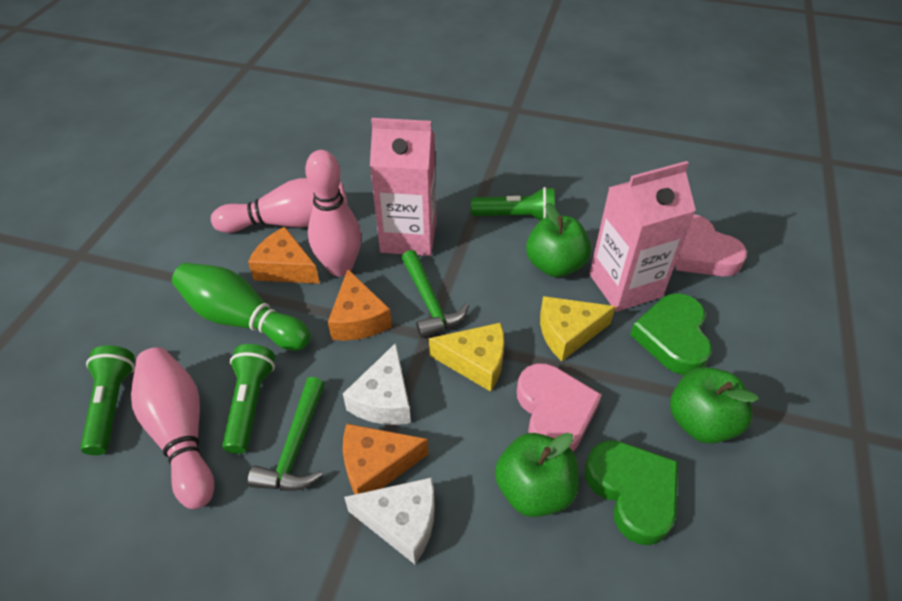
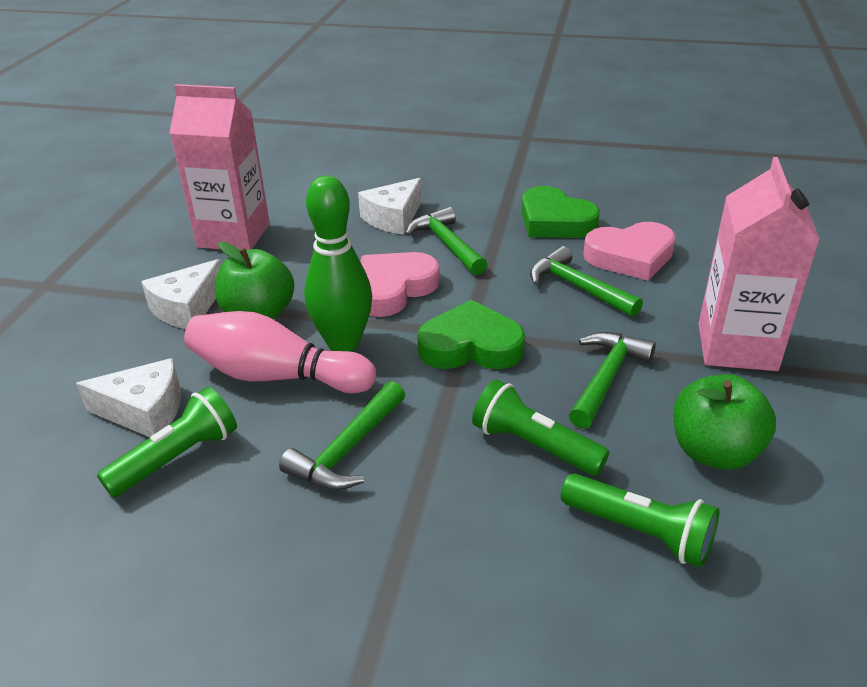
green apple: 3 -> 2
green hammer: 2 -> 4
orange cheese: 3 -> 0
pink bowling pin: 3 -> 1
white cheese: 2 -> 3
yellow cheese: 2 -> 0

